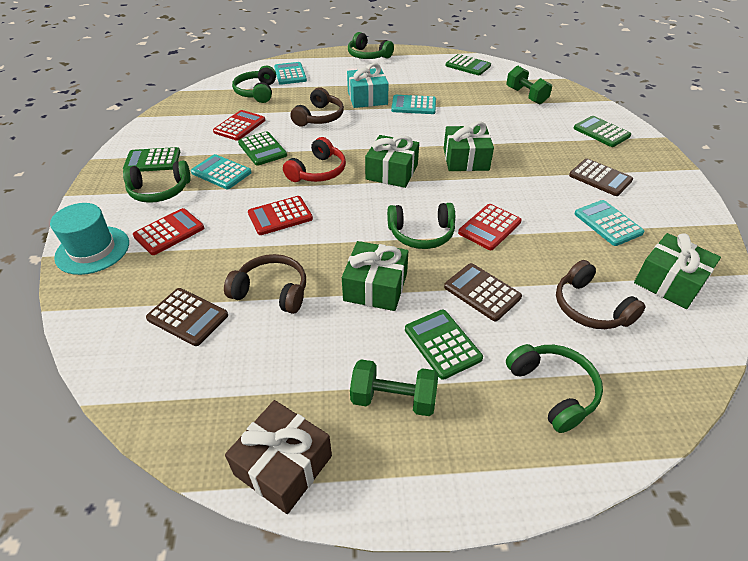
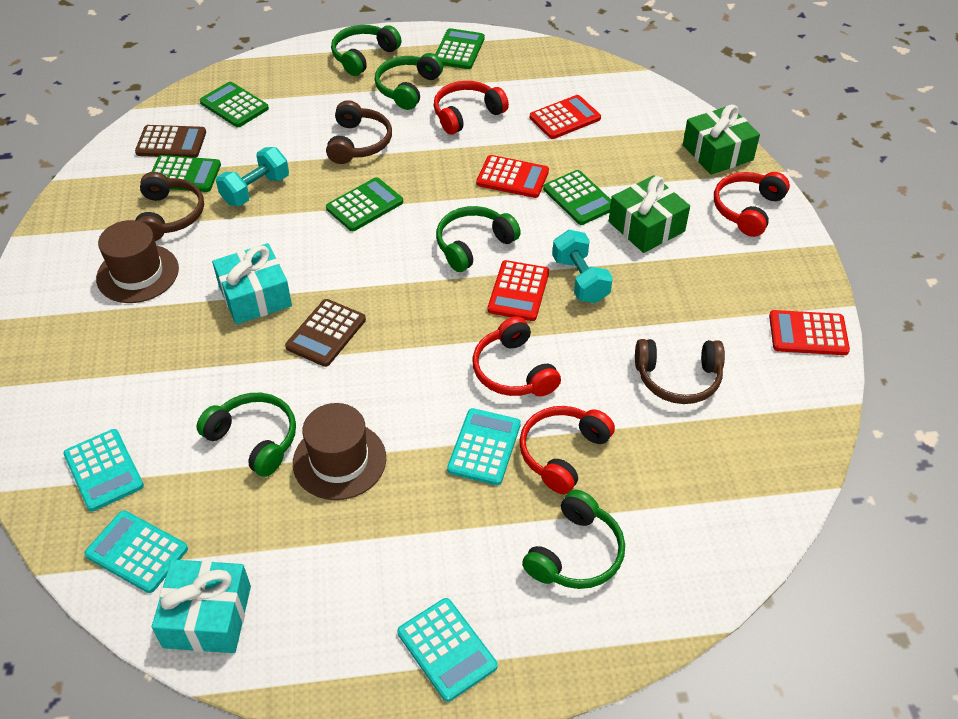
brown calculator: 3 -> 2
brown gift: 1 -> 0
brown hat: 0 -> 2
green dumbbell: 2 -> 0
green gift: 4 -> 2
red headphones: 1 -> 4
turquoise dumbbell: 0 -> 2
turquoise gift: 1 -> 2
turquoise hat: 1 -> 0

